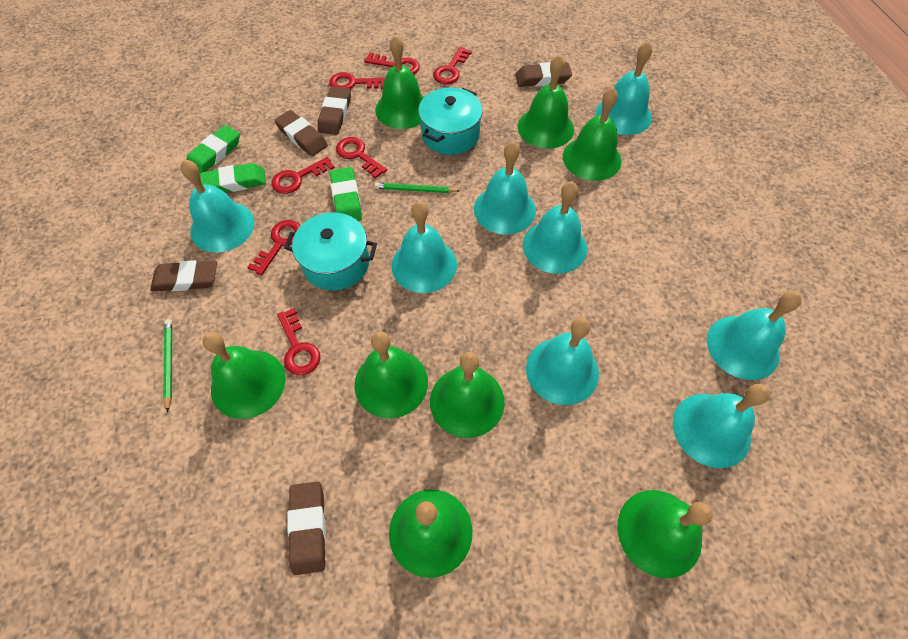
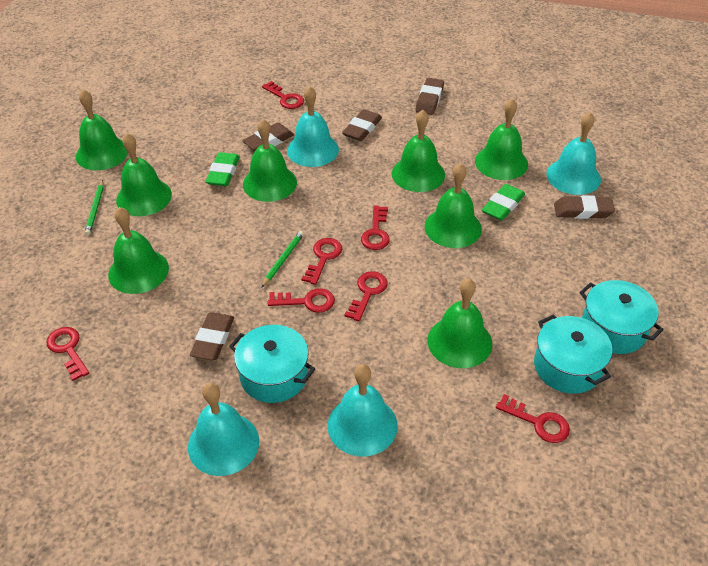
green eraser: 3 -> 2
turquoise bell: 8 -> 4
turquoise pot: 2 -> 3

